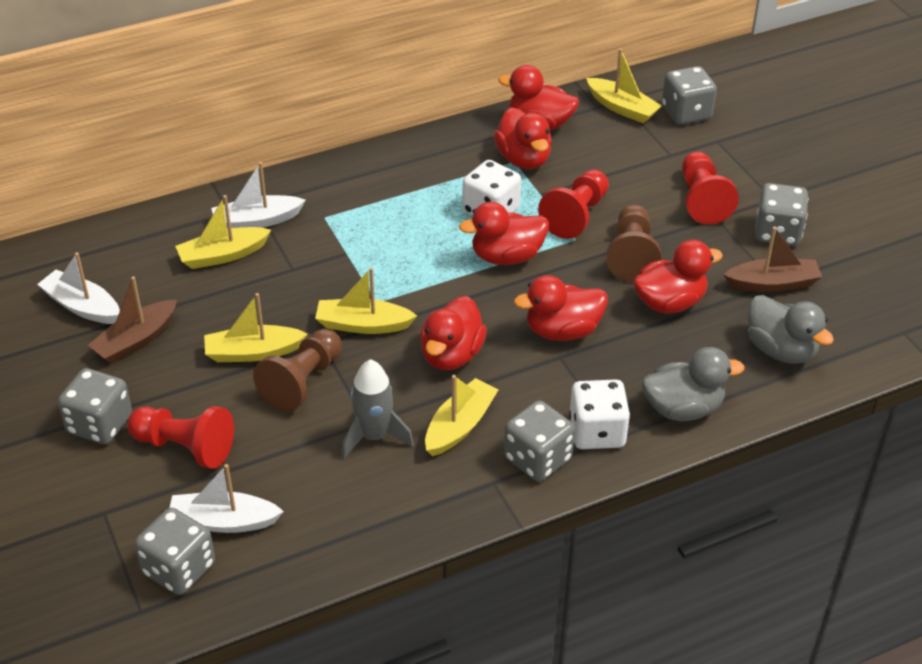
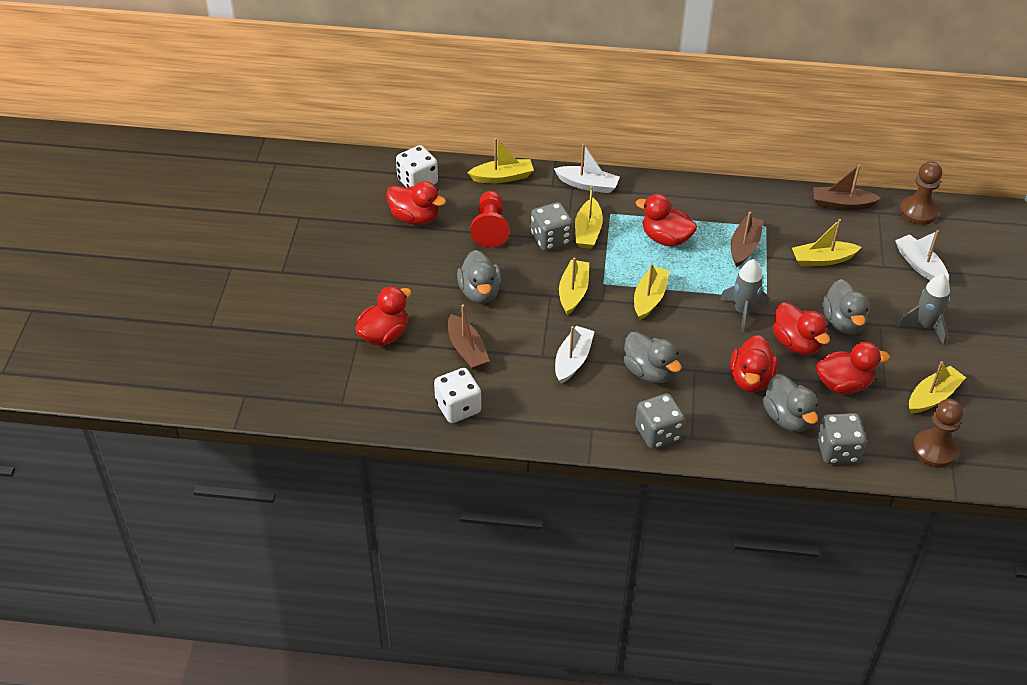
brown boat: 2 -> 3
grey dice: 5 -> 3
grey duck: 2 -> 4
grey rocket: 1 -> 2
red pawn: 3 -> 1
yellow boat: 5 -> 6

